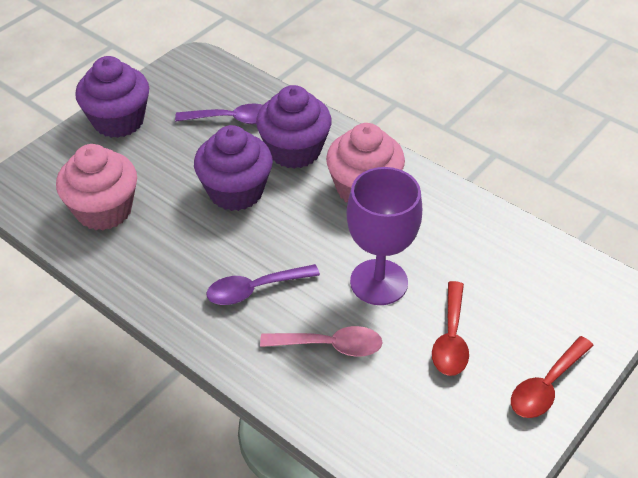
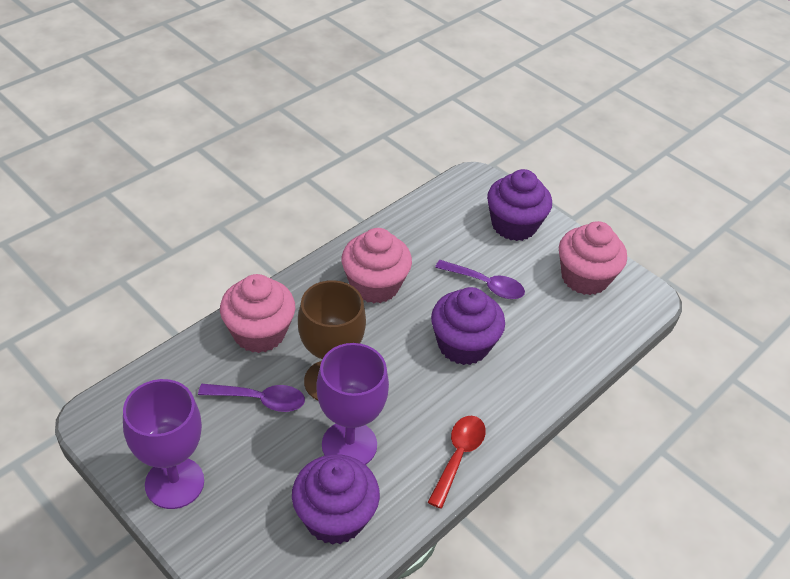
brown goblet: 0 -> 1
pink cupcake: 2 -> 3
pink spoon: 1 -> 0
purple goblet: 1 -> 2
red spoon: 2 -> 1

